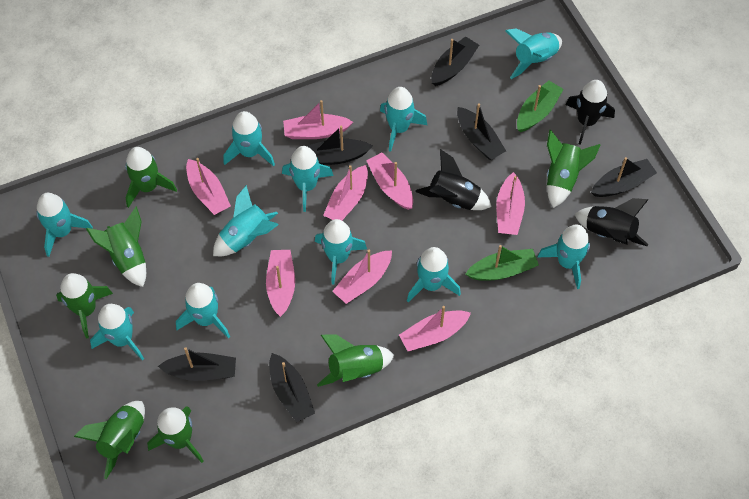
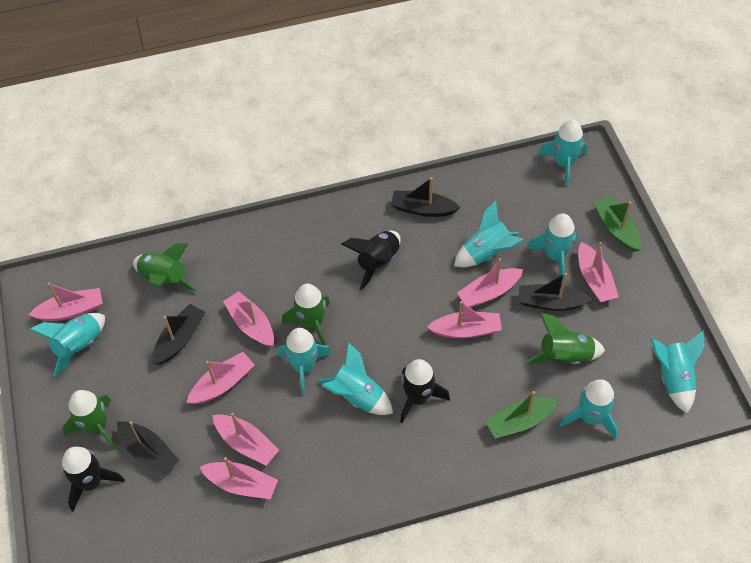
black boat: 6 -> 4
green rocket: 7 -> 4
turquoise rocket: 11 -> 8

